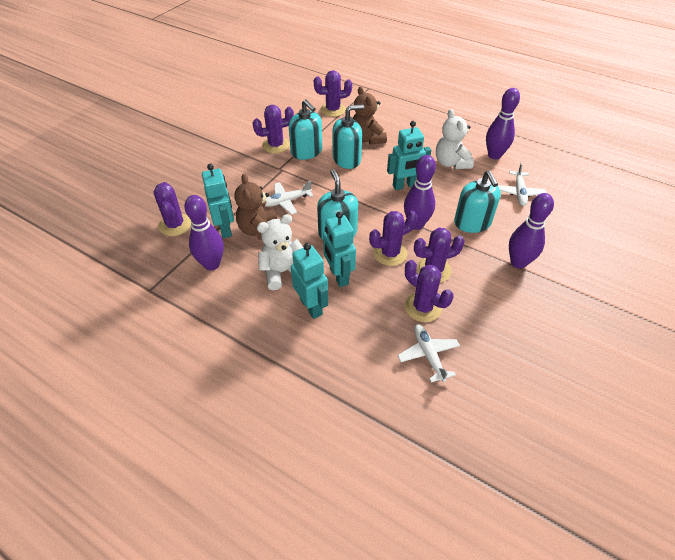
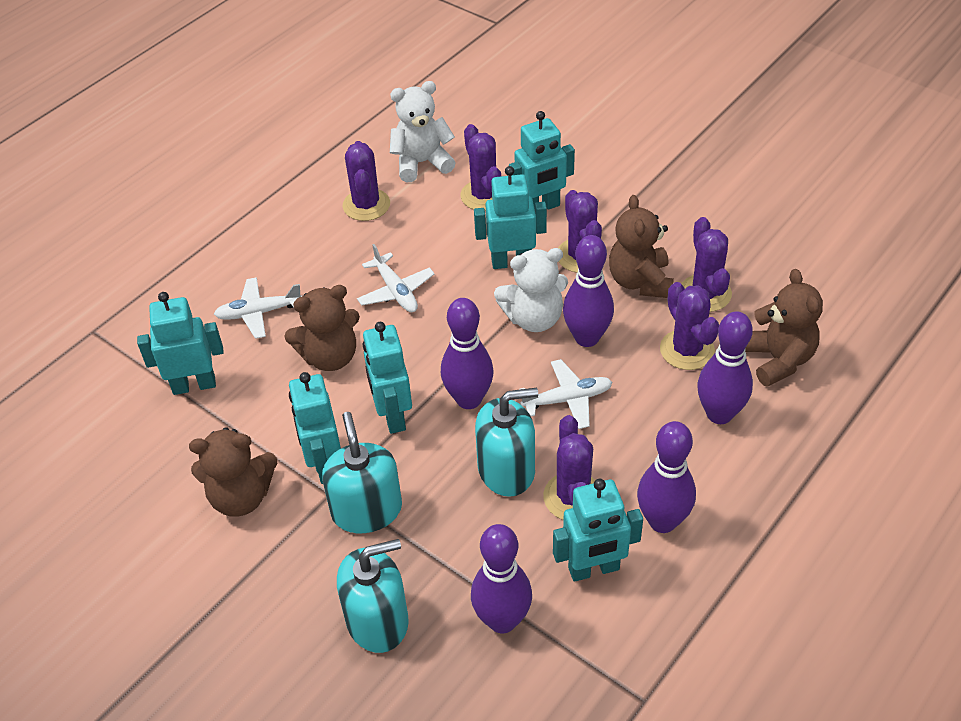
brown teddy bear: 2 -> 4
purple bowling pin: 4 -> 5
turquoise robot: 4 -> 6
turquoise soap dispenser: 4 -> 3

